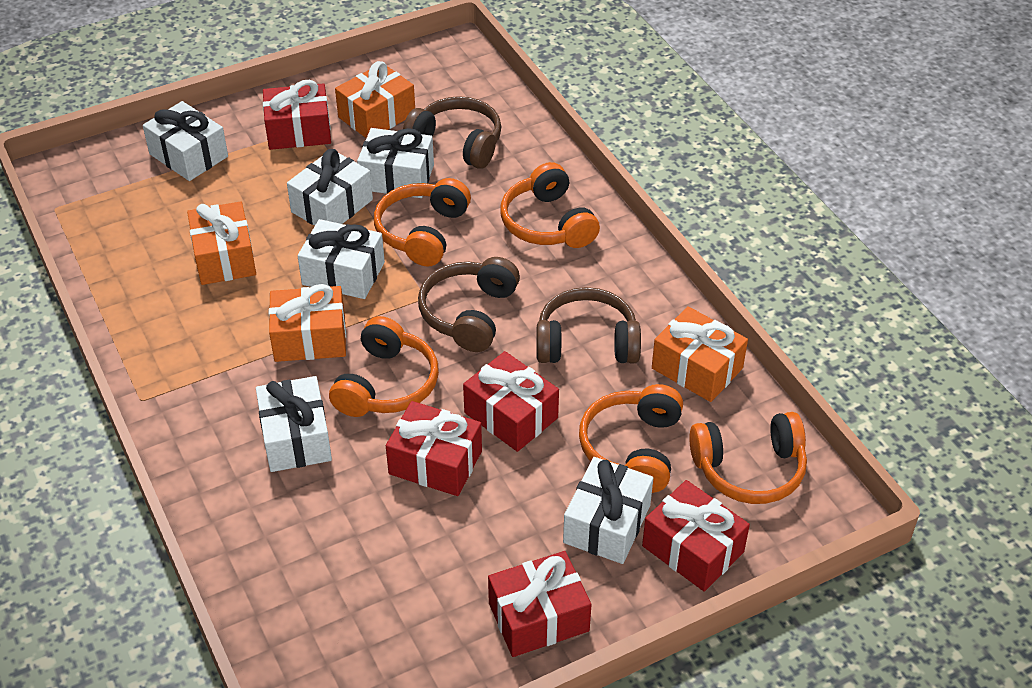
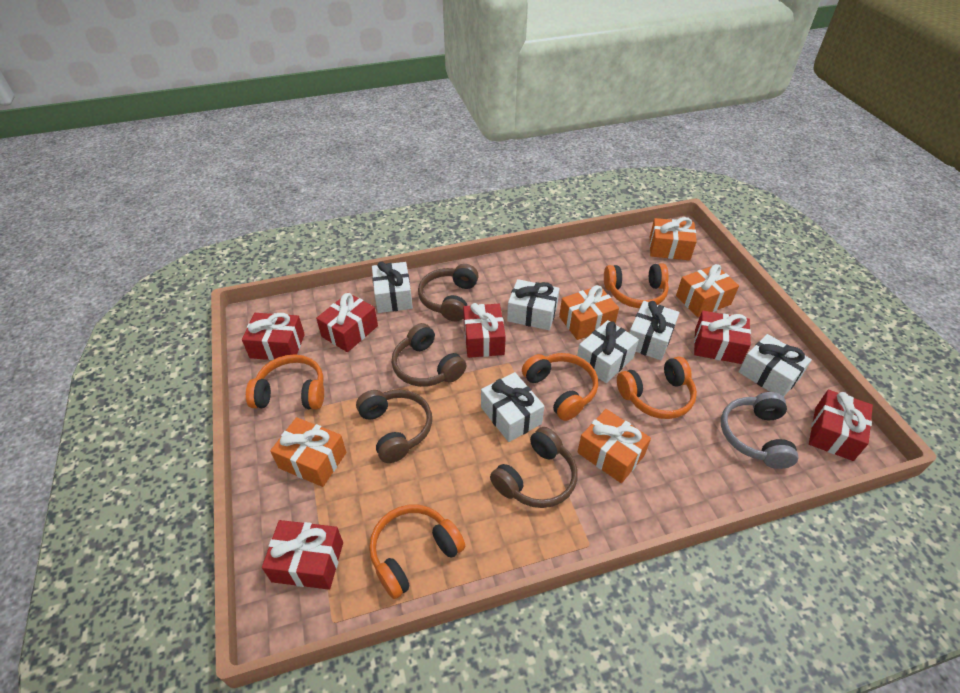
brown headphones: 3 -> 4
grey headphones: 0 -> 1
orange gift: 4 -> 5
red gift: 5 -> 6

